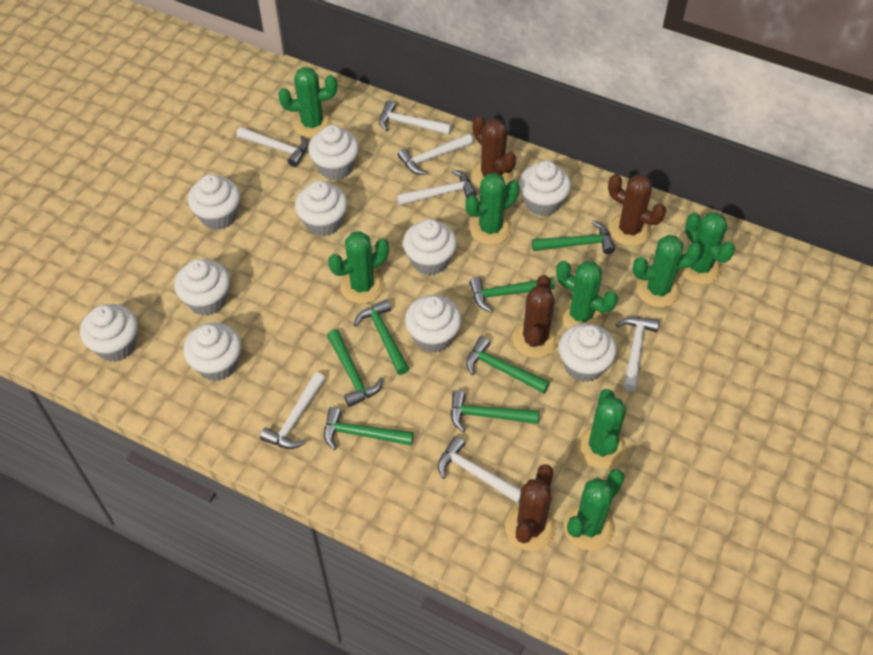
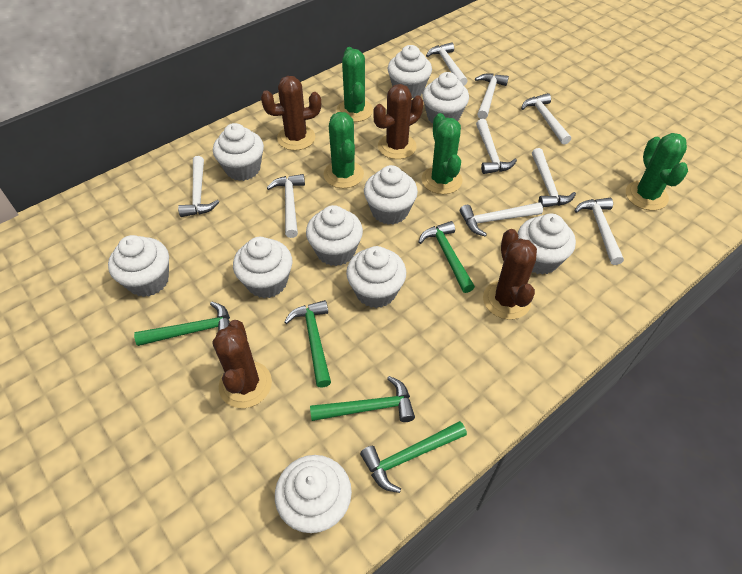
green cactus: 8 -> 4
green hammer: 7 -> 5
white hammer: 7 -> 9

